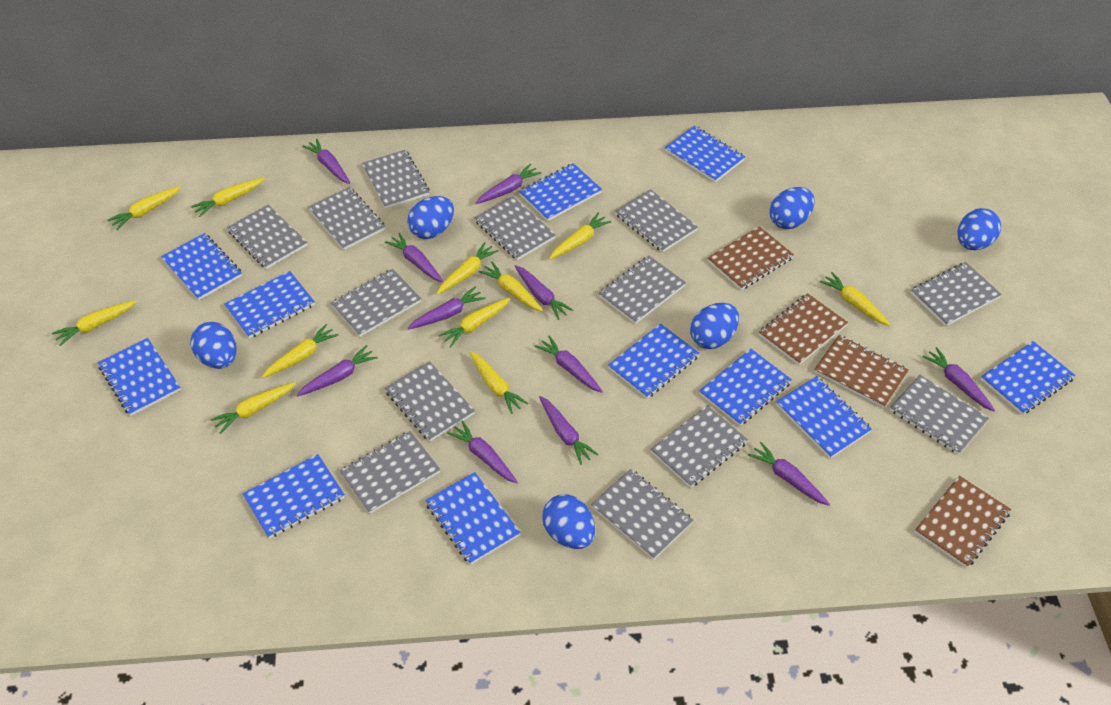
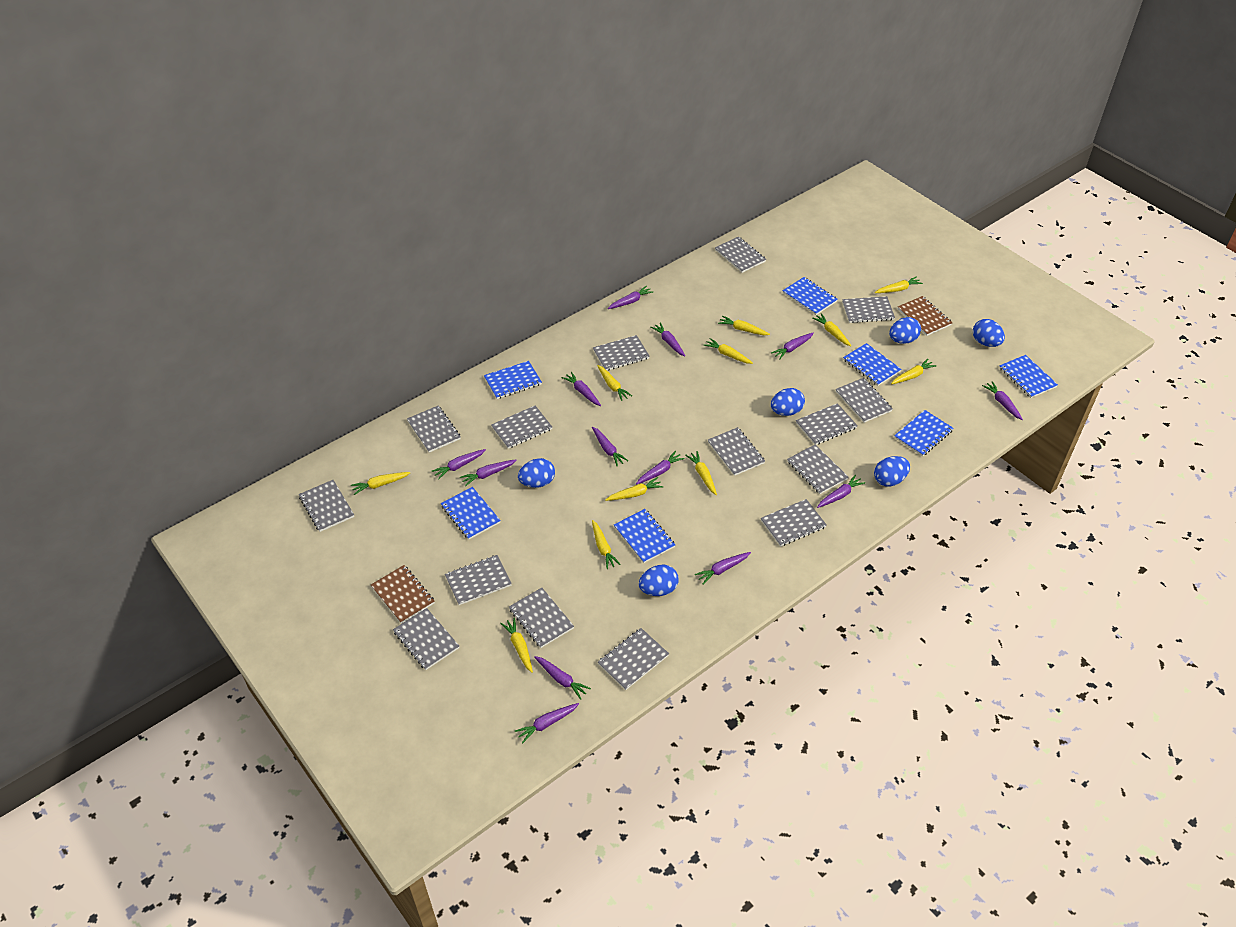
blue notebook: 11 -> 7
brown notebook: 4 -> 2
grey notebook: 13 -> 15
purple carrot: 11 -> 13

